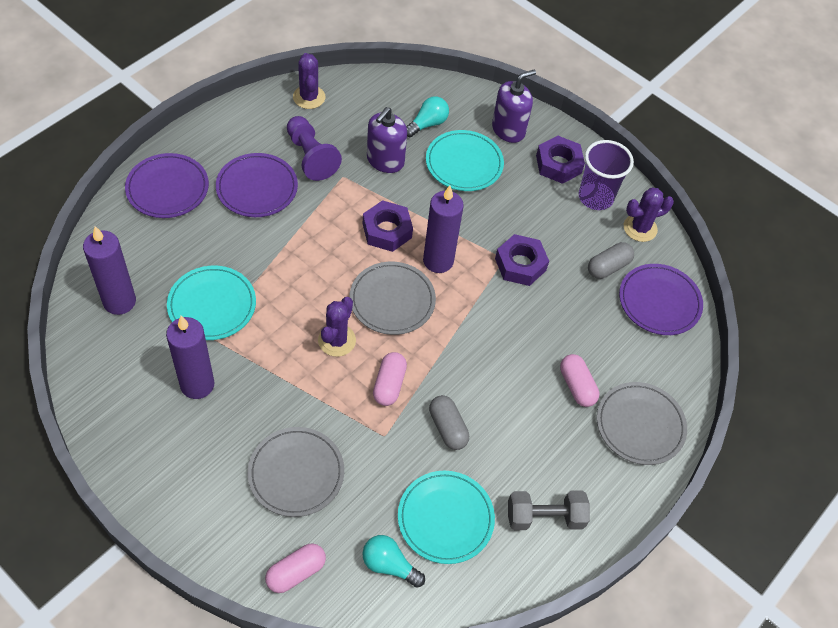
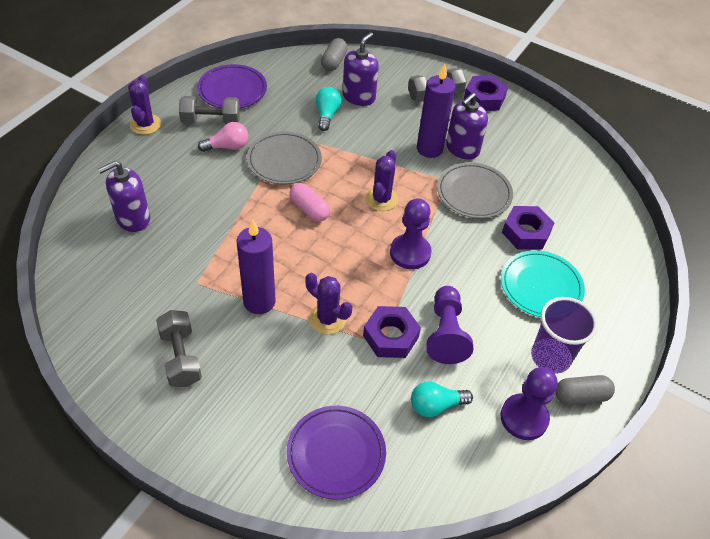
grey dumbbell: 1 -> 3
grey plate: 3 -> 2
pink capsule: 3 -> 1
pink light bulb: 0 -> 1
purple candle: 3 -> 2
purple pawn: 1 -> 3
purple plate: 3 -> 2
purple soap dispenser: 2 -> 3
turquoise plate: 3 -> 1

